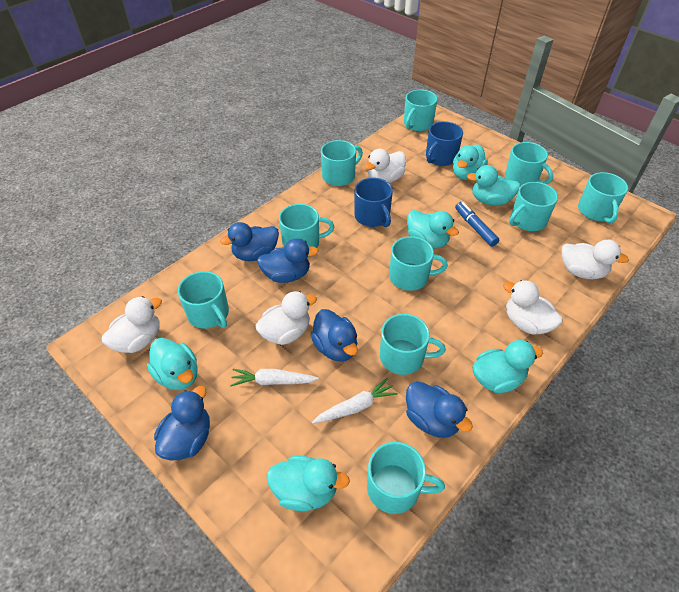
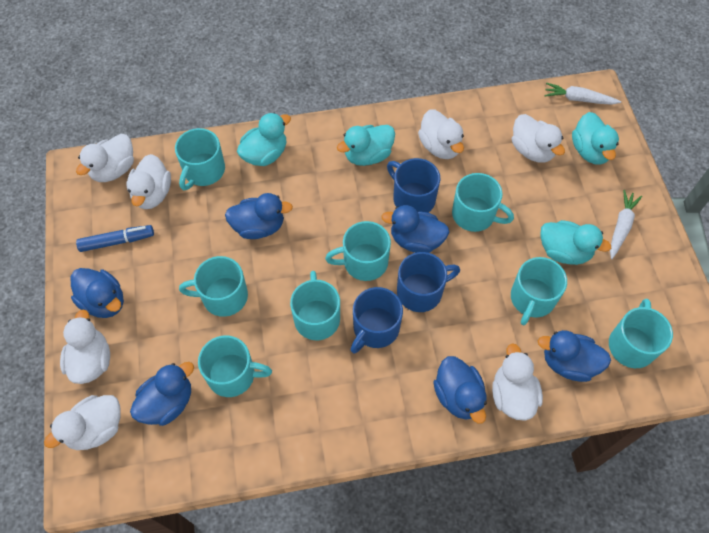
blue duck: 5 -> 6
blue mug: 2 -> 3
turquoise duck: 6 -> 4
turquoise mug: 10 -> 8
white duck: 5 -> 7

